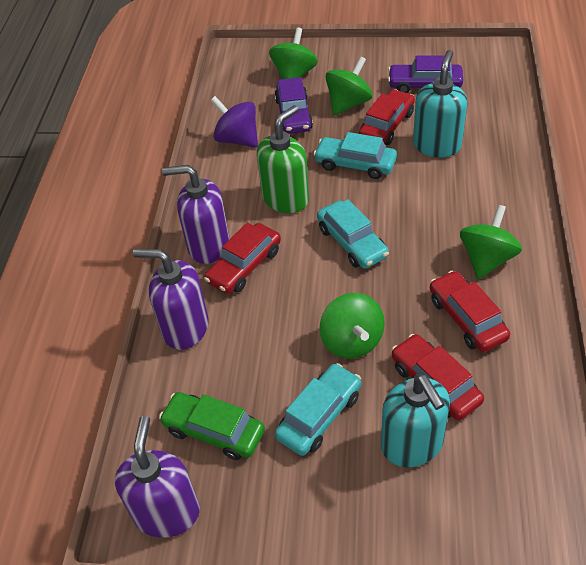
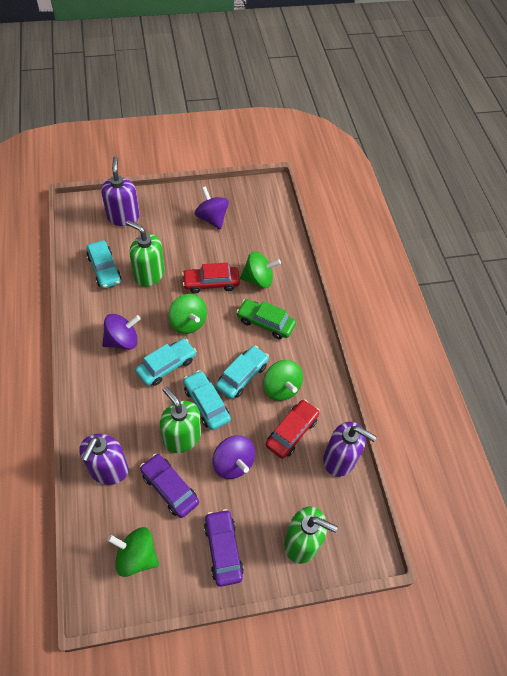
green soap dispenser: 1 -> 3
purple spinning top: 1 -> 3
red car: 4 -> 2
turquoise car: 3 -> 4
turquoise soap dispenser: 2 -> 0

